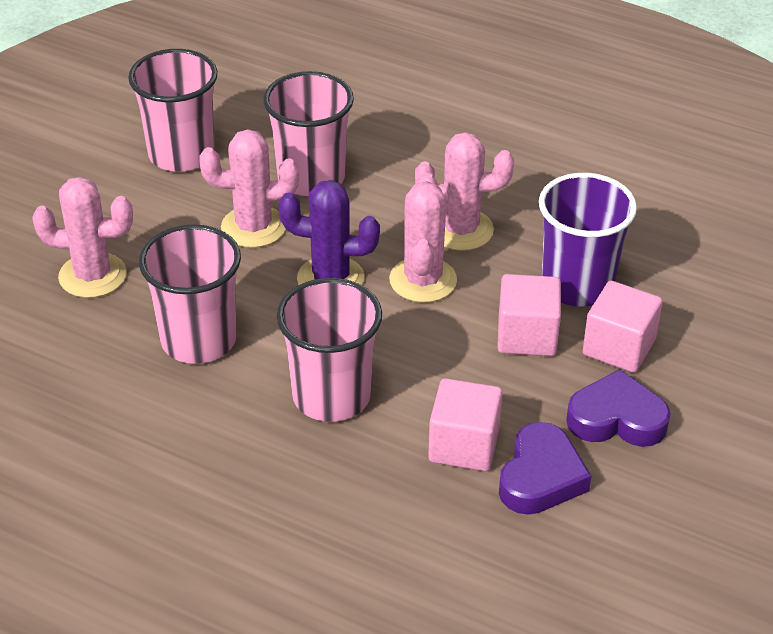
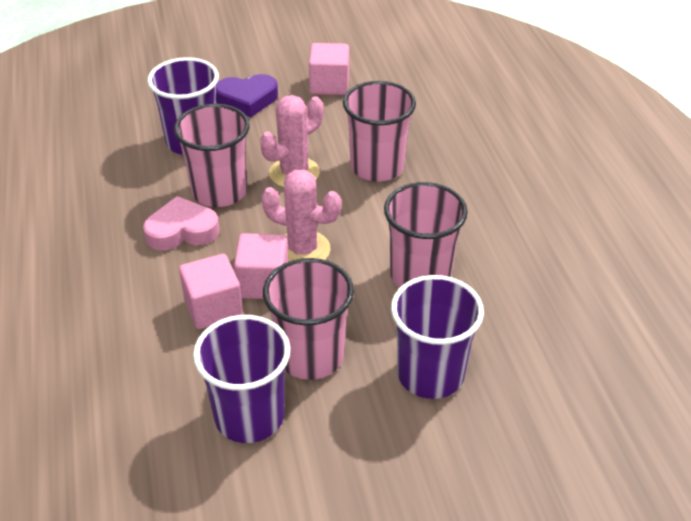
pink cactus: 4 -> 2
pink heart: 0 -> 1
purple cactus: 1 -> 0
purple cup: 1 -> 3
purple heart: 2 -> 1

